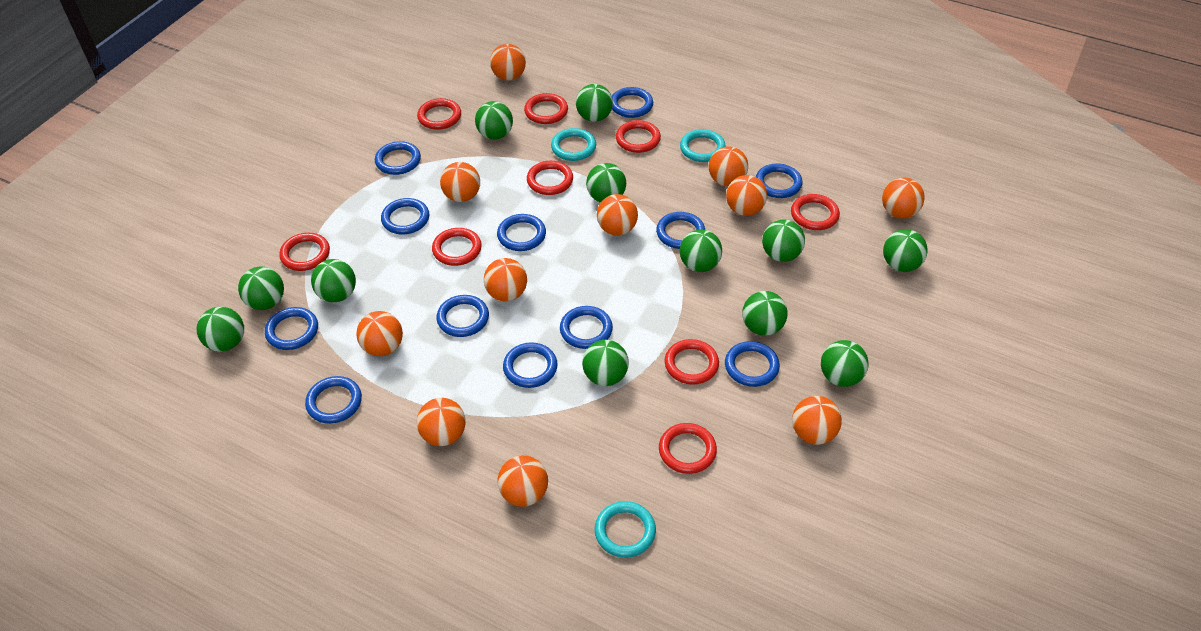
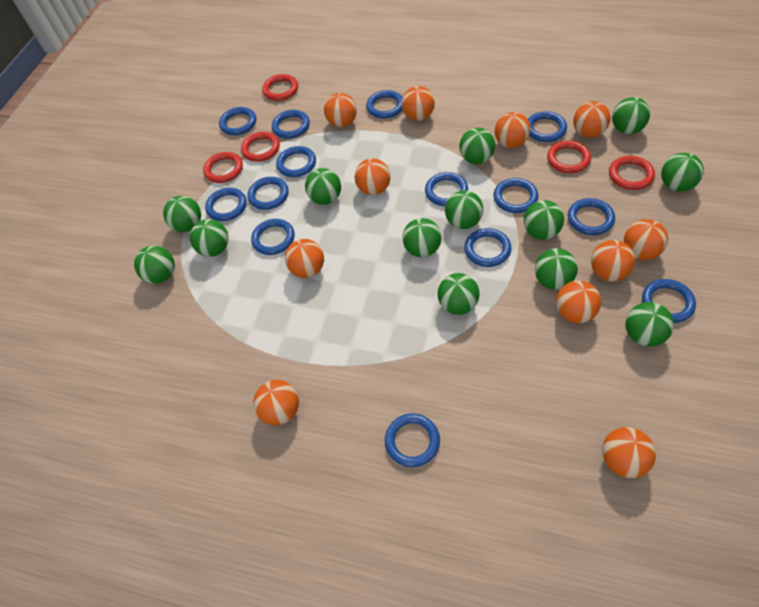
blue ring: 12 -> 14
green ball: 12 -> 13
red ring: 9 -> 5
turquoise ring: 3 -> 0

